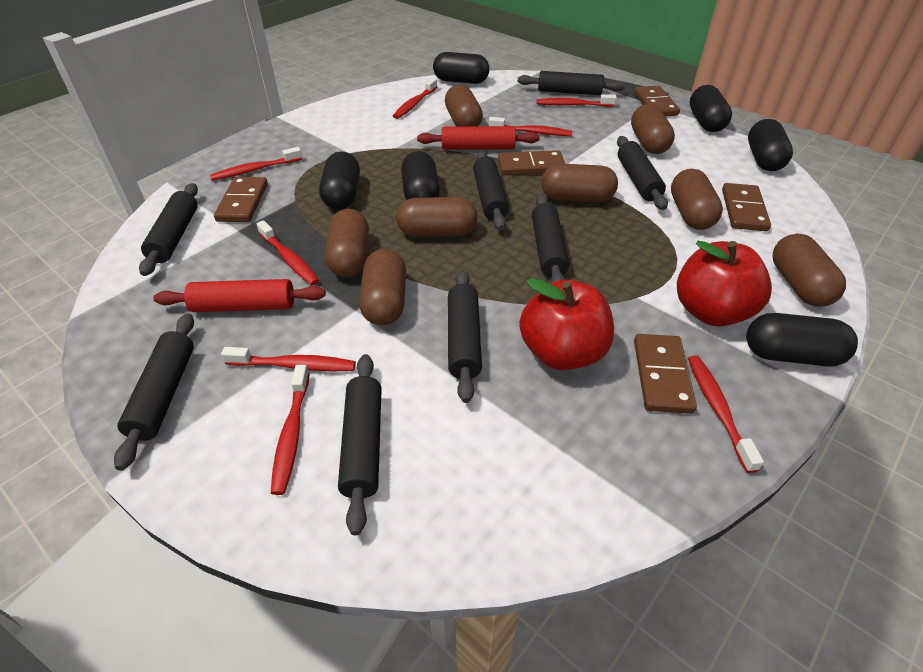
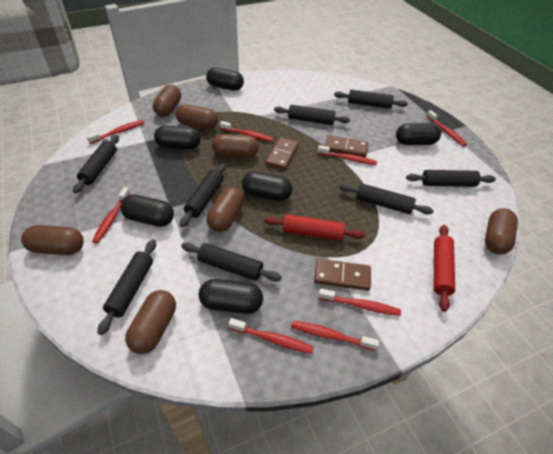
brown capsule: 8 -> 7
brown domino: 5 -> 3
red apple: 2 -> 0

